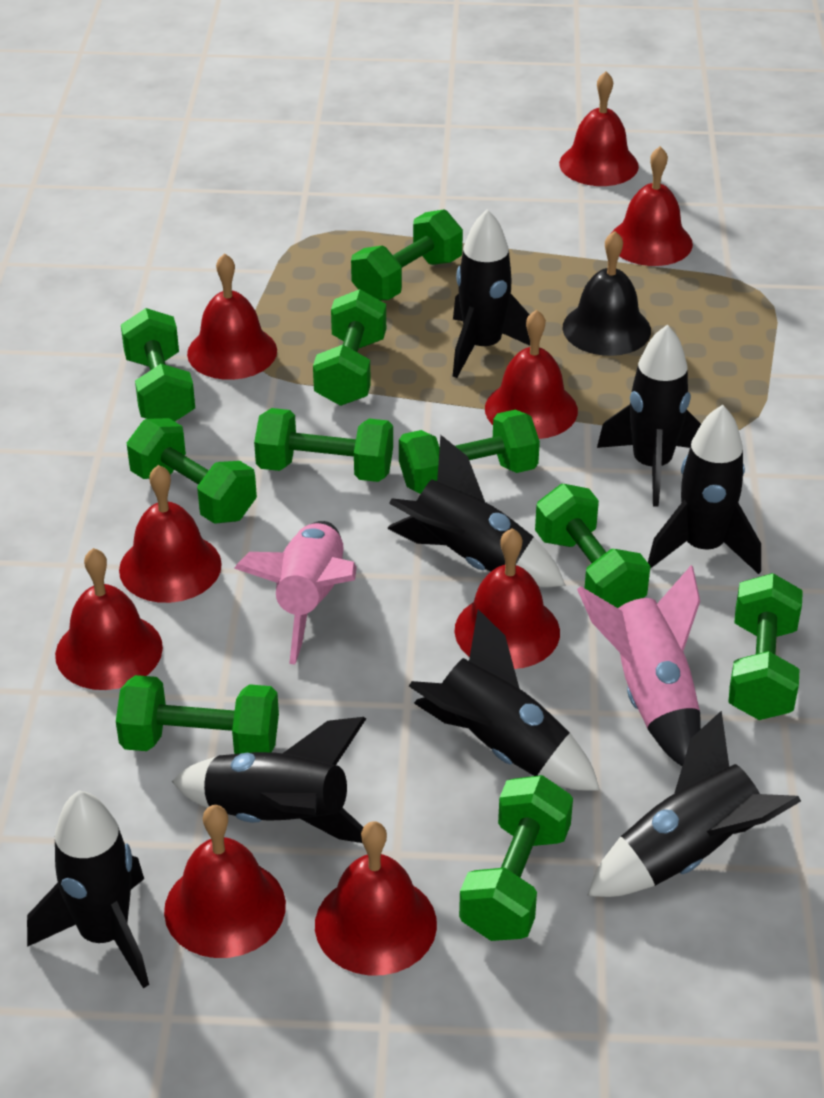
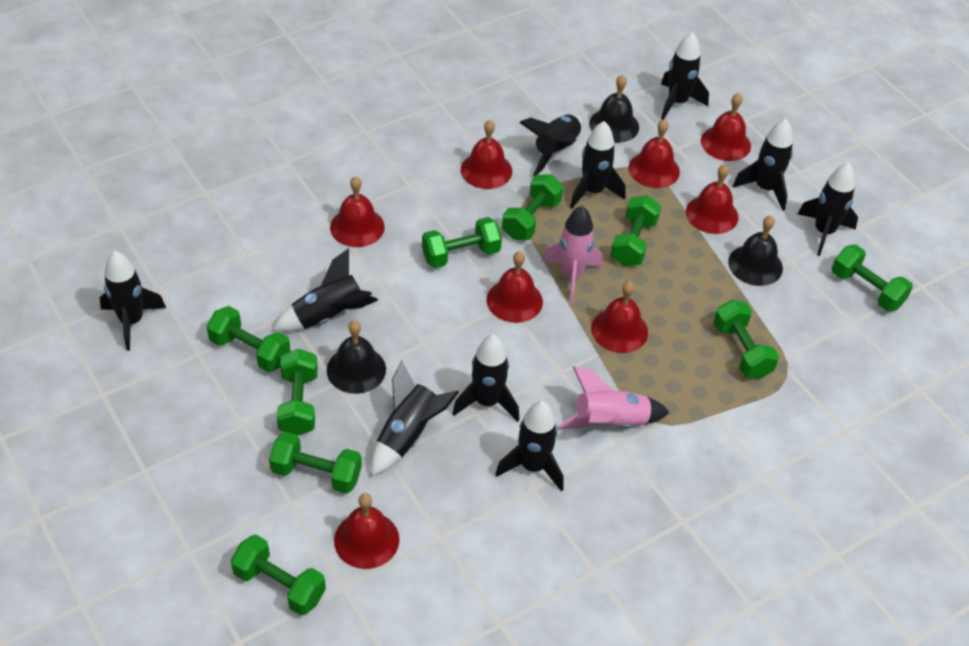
black bell: 1 -> 3
black rocket: 8 -> 10
green dumbbell: 10 -> 9
red bell: 9 -> 8

